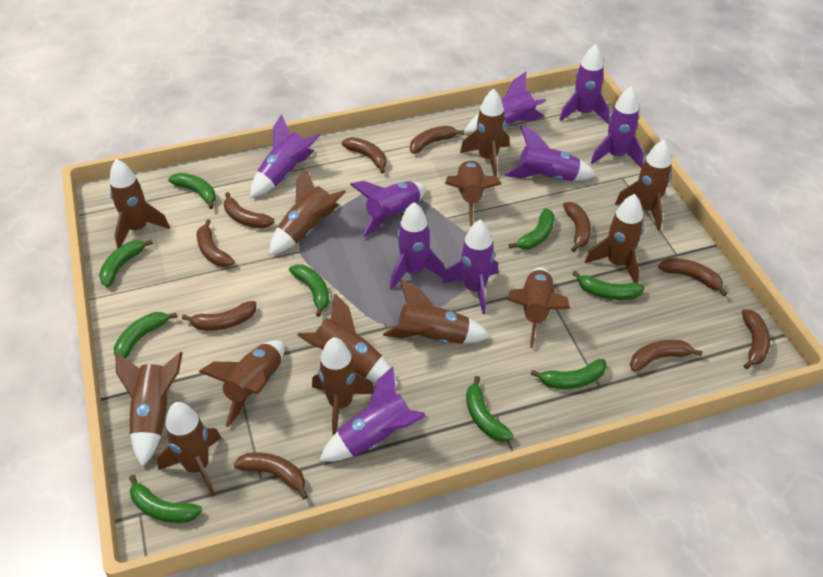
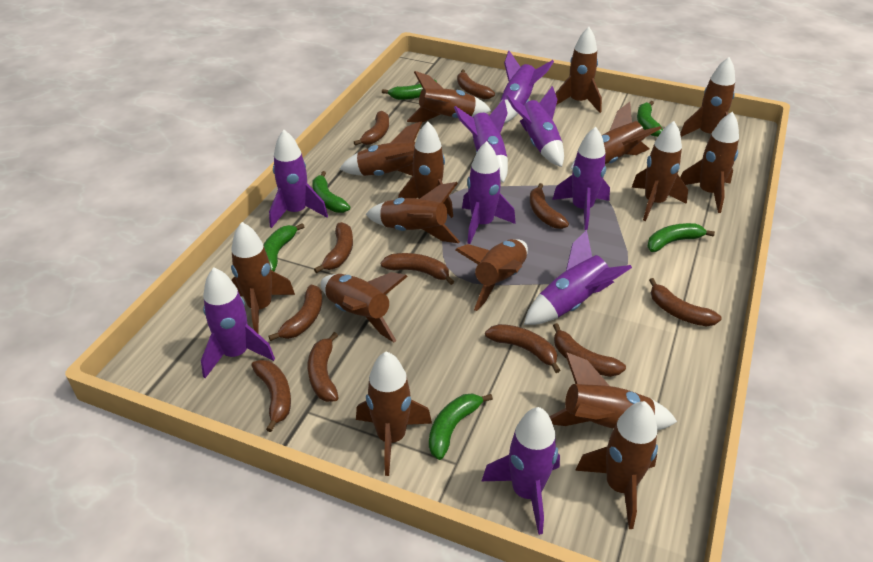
brown banana: 10 -> 11
brown rocket: 13 -> 15
green banana: 9 -> 6

